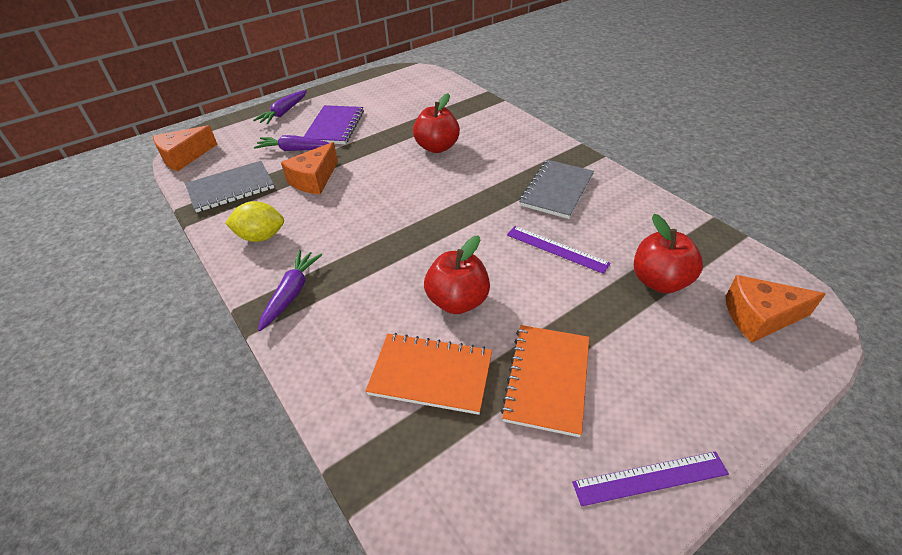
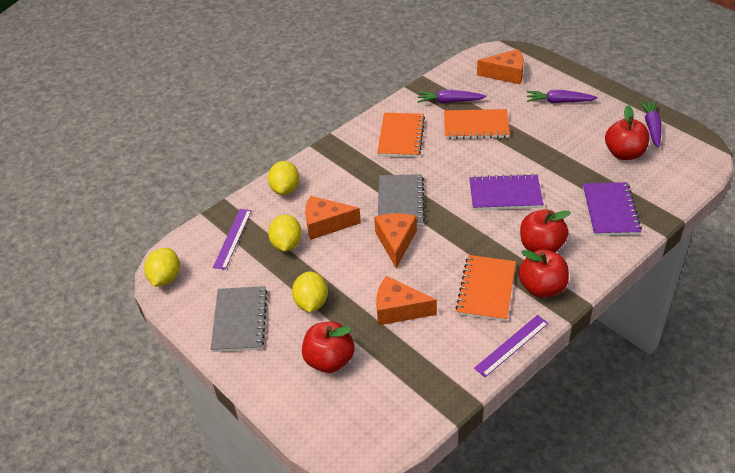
orange cheese: 3 -> 4
orange notebook: 2 -> 3
purple notebook: 1 -> 2
red apple: 3 -> 4
yellow lemon: 1 -> 4

